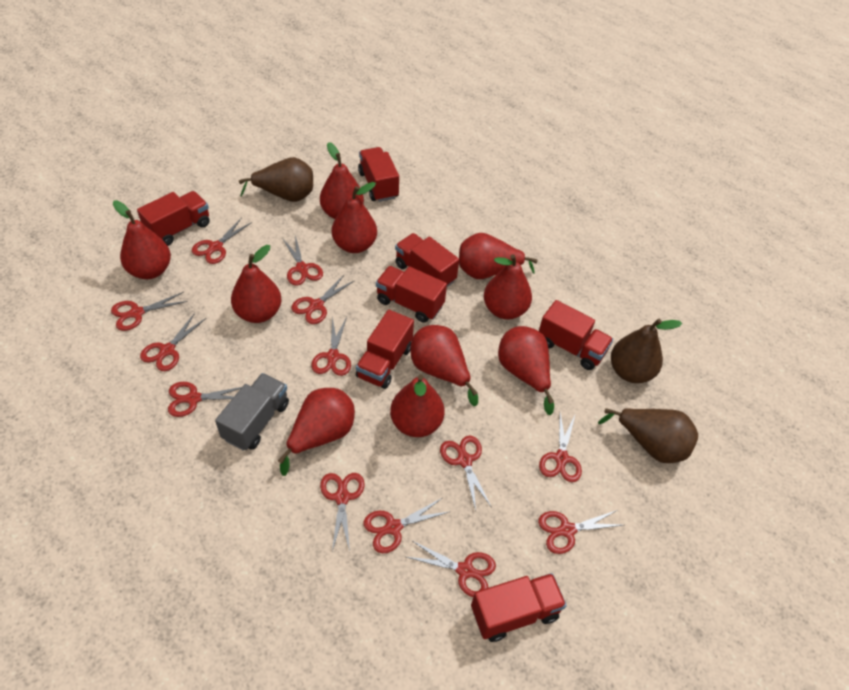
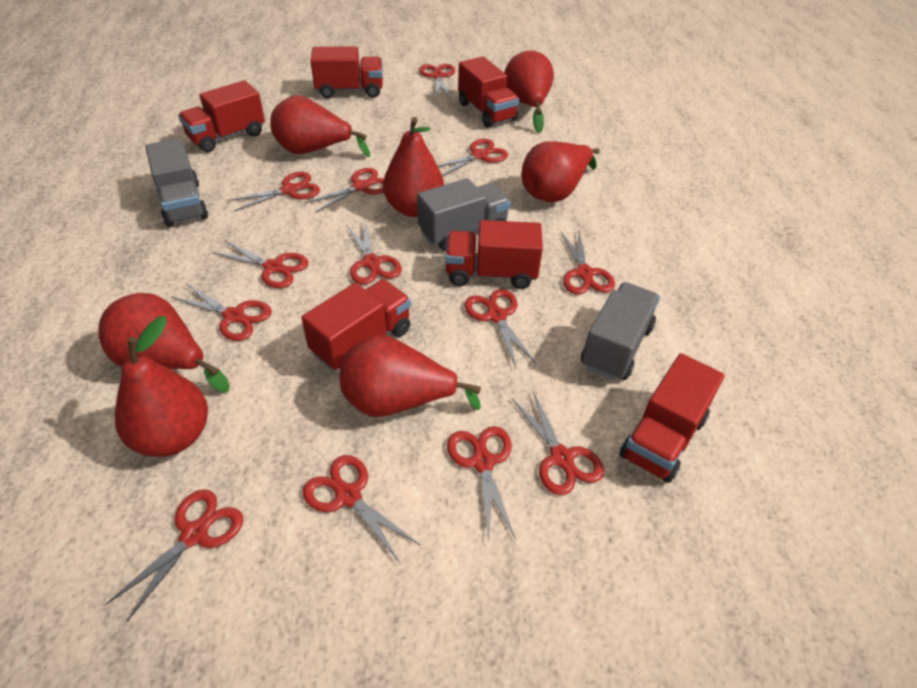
brown pear: 3 -> 0
grey truck: 1 -> 3
red pear: 10 -> 7
red truck: 7 -> 6

